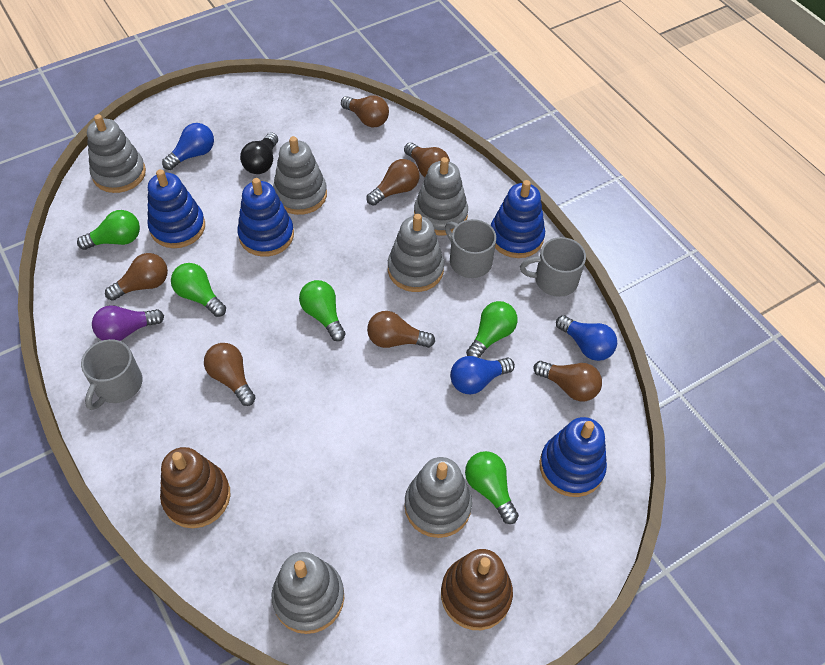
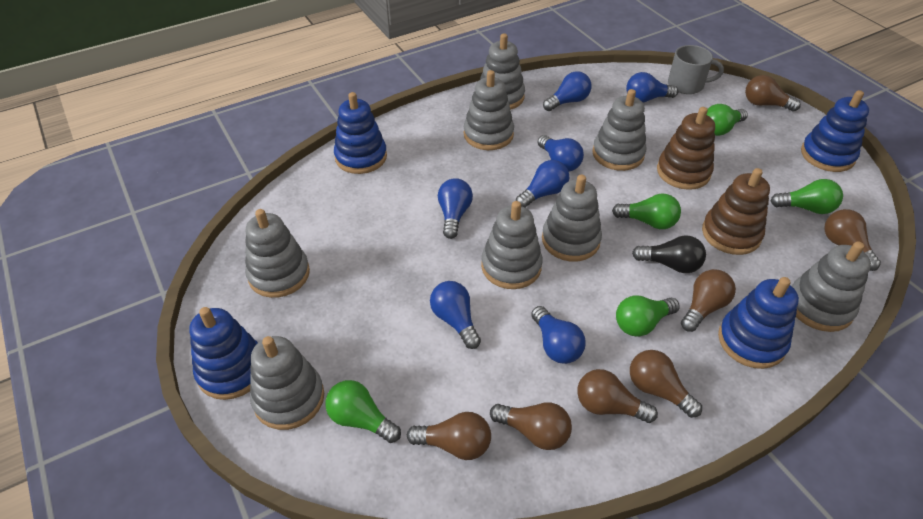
blue light bulb: 3 -> 7
grey mug: 3 -> 1
grey stacking toy: 6 -> 8
purple light bulb: 1 -> 0

